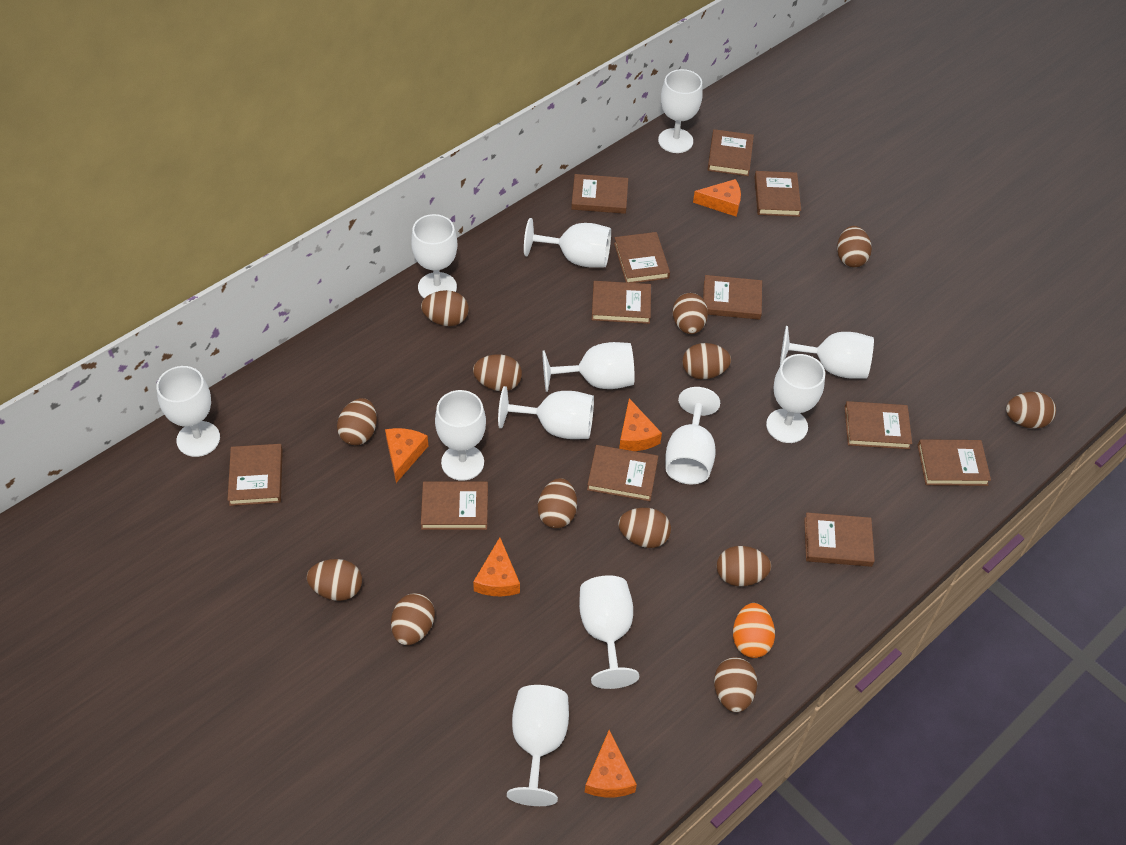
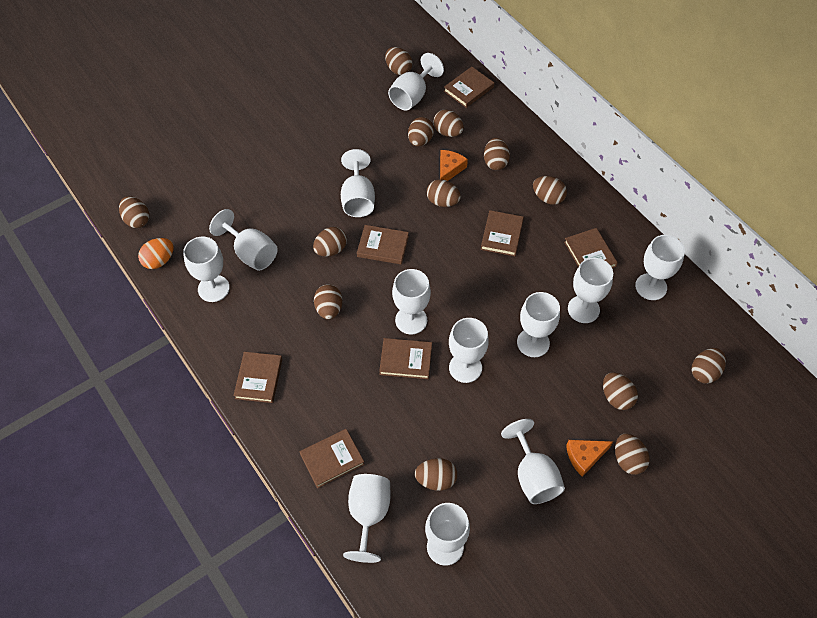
brown book: 12 -> 7
orange cheese: 5 -> 2

